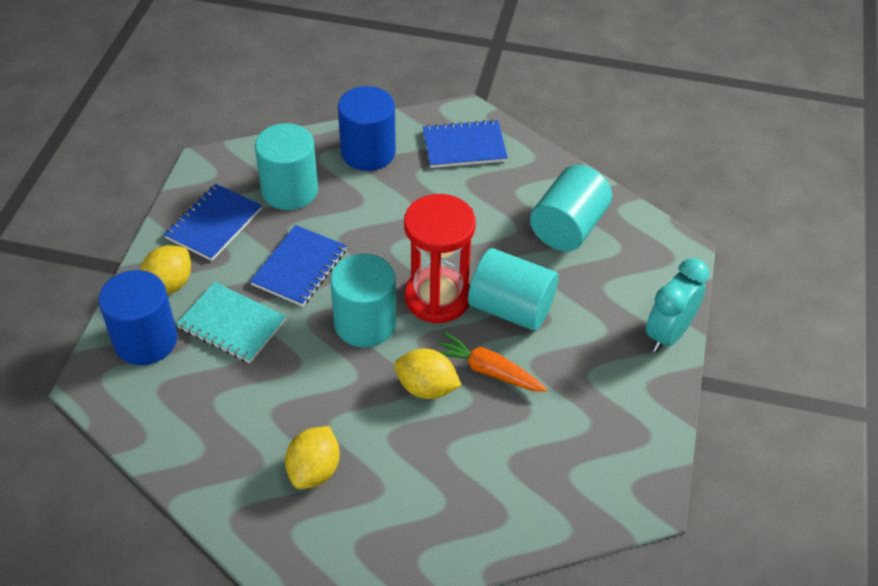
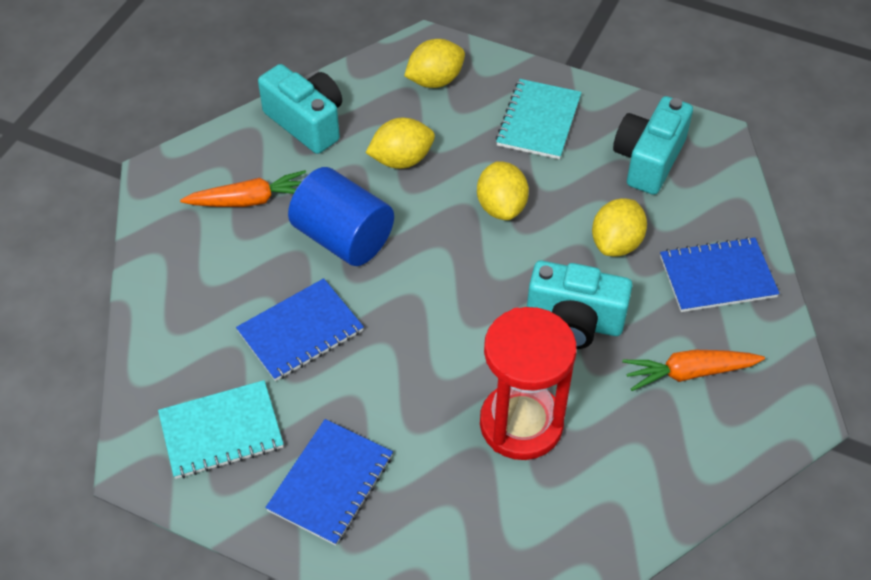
blue cylinder: 2 -> 1
orange carrot: 1 -> 2
turquoise camera: 0 -> 3
turquoise clock: 1 -> 0
turquoise cylinder: 4 -> 0
turquoise notebook: 1 -> 2
yellow lemon: 3 -> 4

